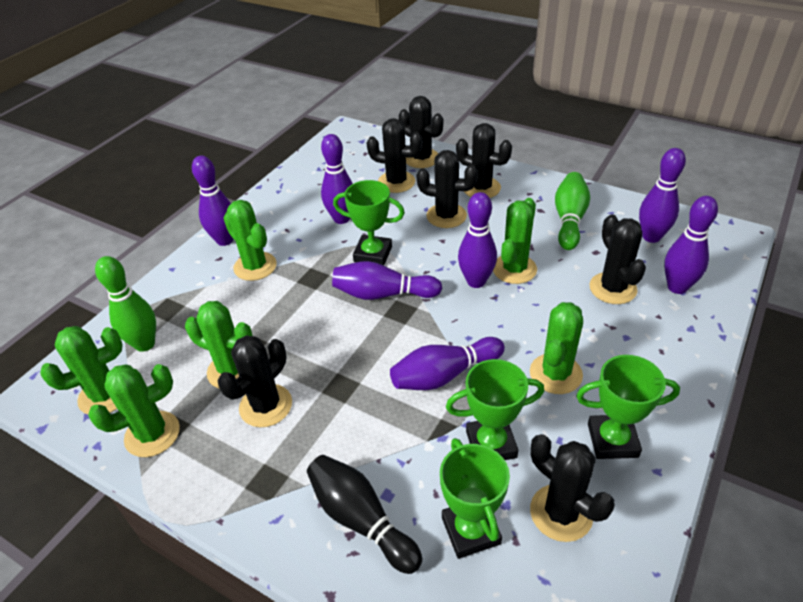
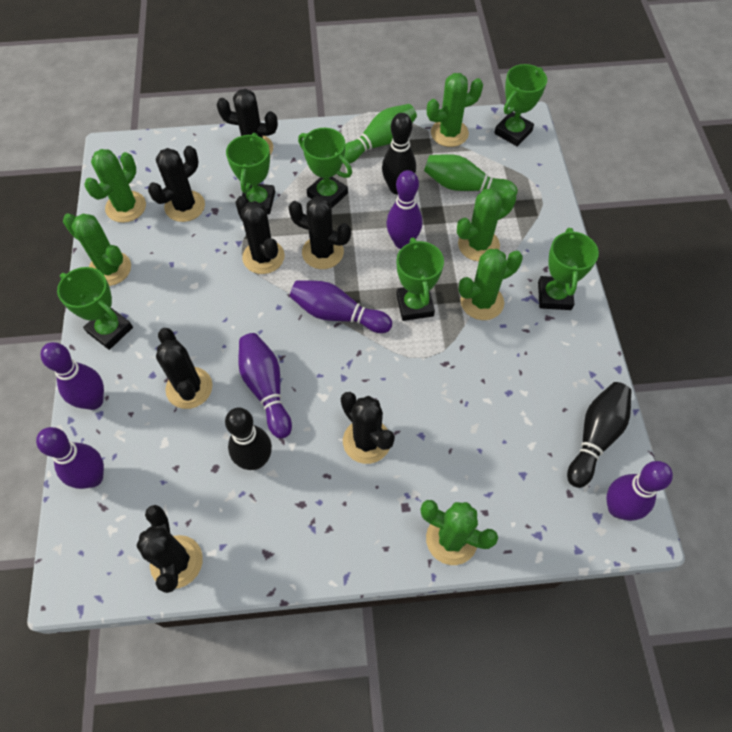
black bowling pin: 1 -> 3
green trophy: 4 -> 6
purple bowling pin: 7 -> 6

